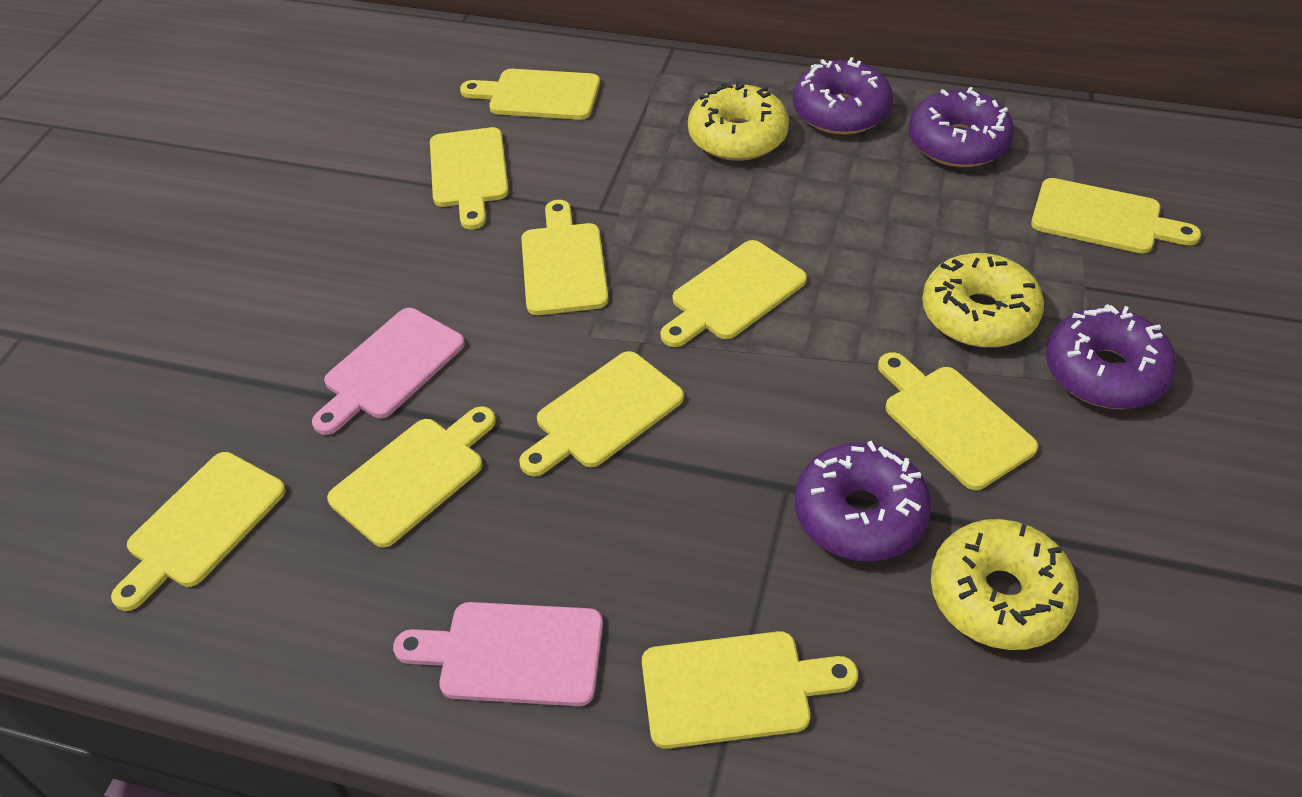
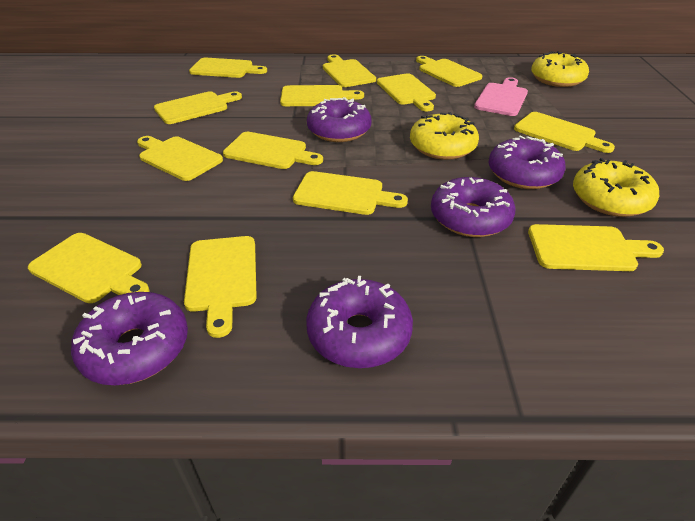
pink cutting board: 2 -> 1
purple donut: 4 -> 5
yellow cutting board: 10 -> 13

